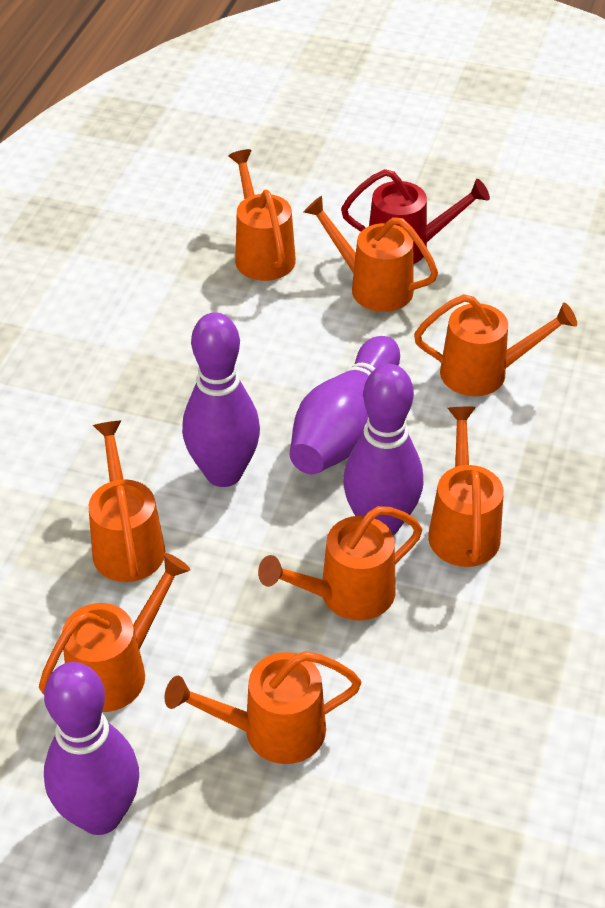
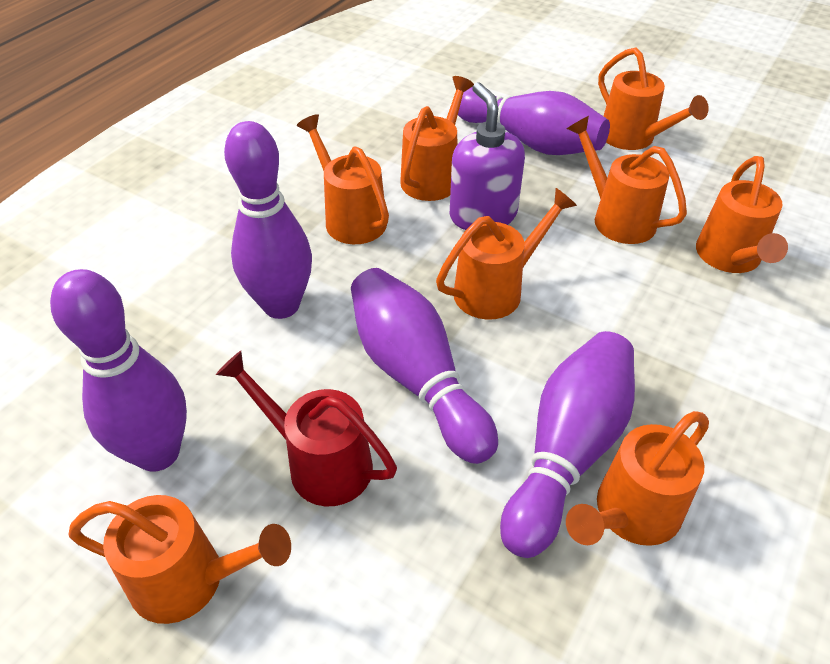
purple bowling pin: 4 -> 5
purple soap dispenser: 0 -> 1

